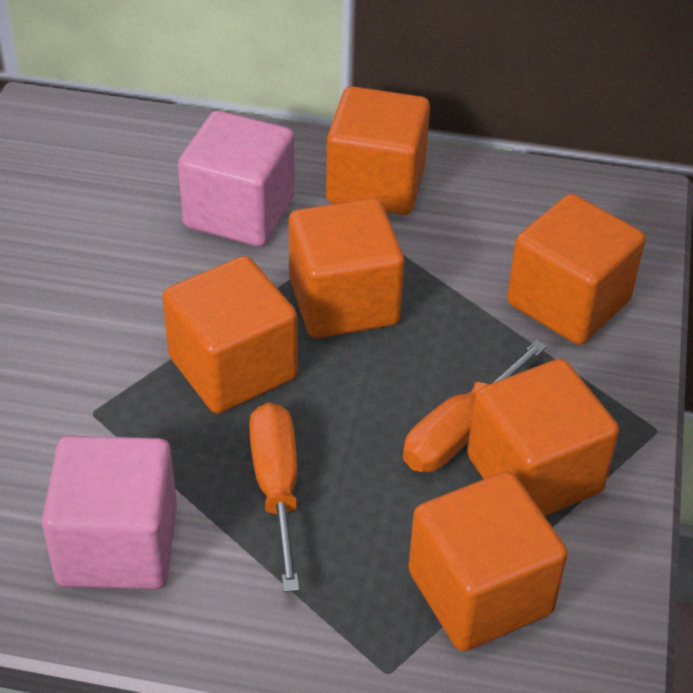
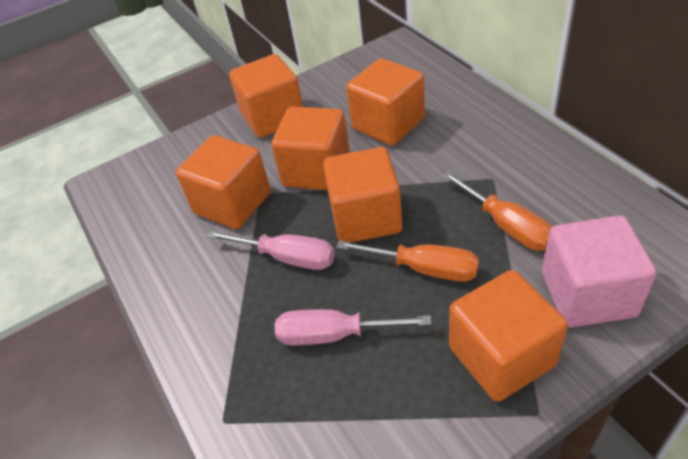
pink cube: 2 -> 1
pink screwdriver: 0 -> 2

